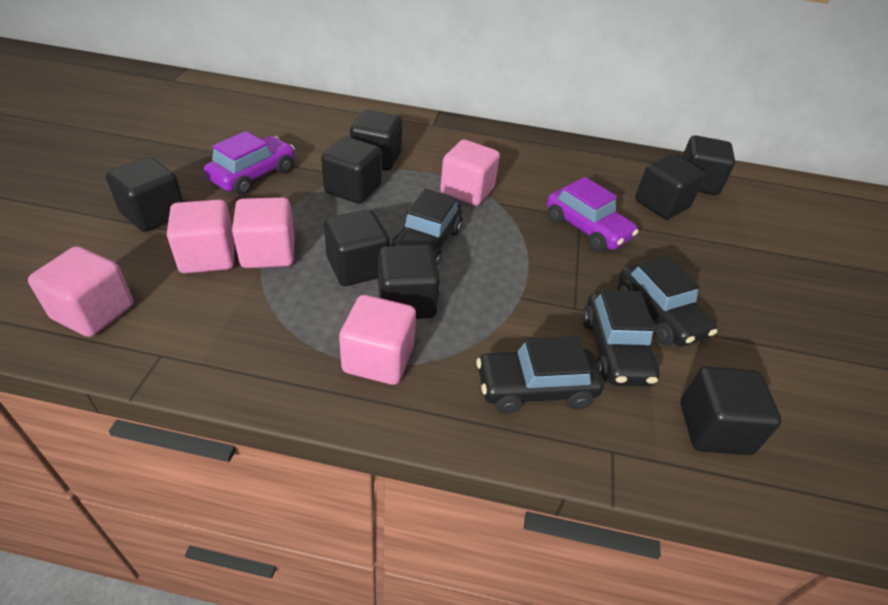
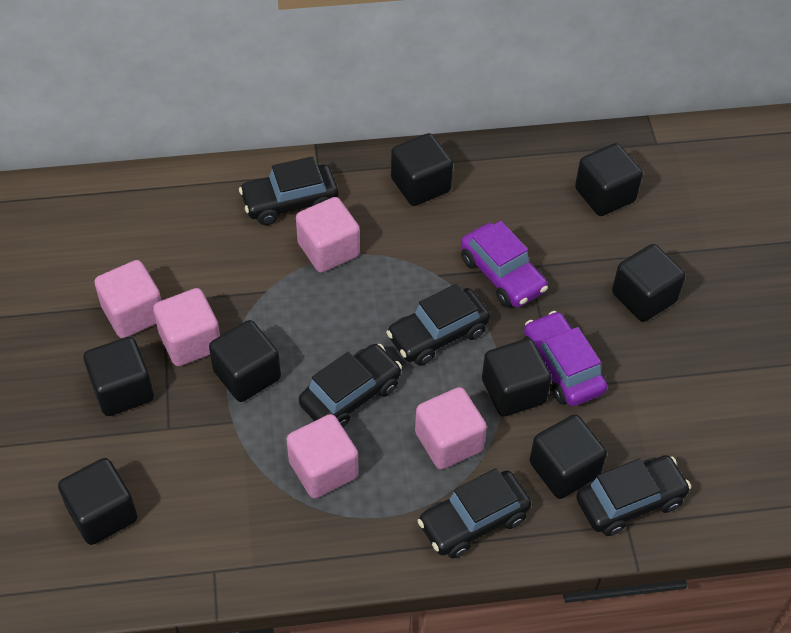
black car: 4 -> 5

